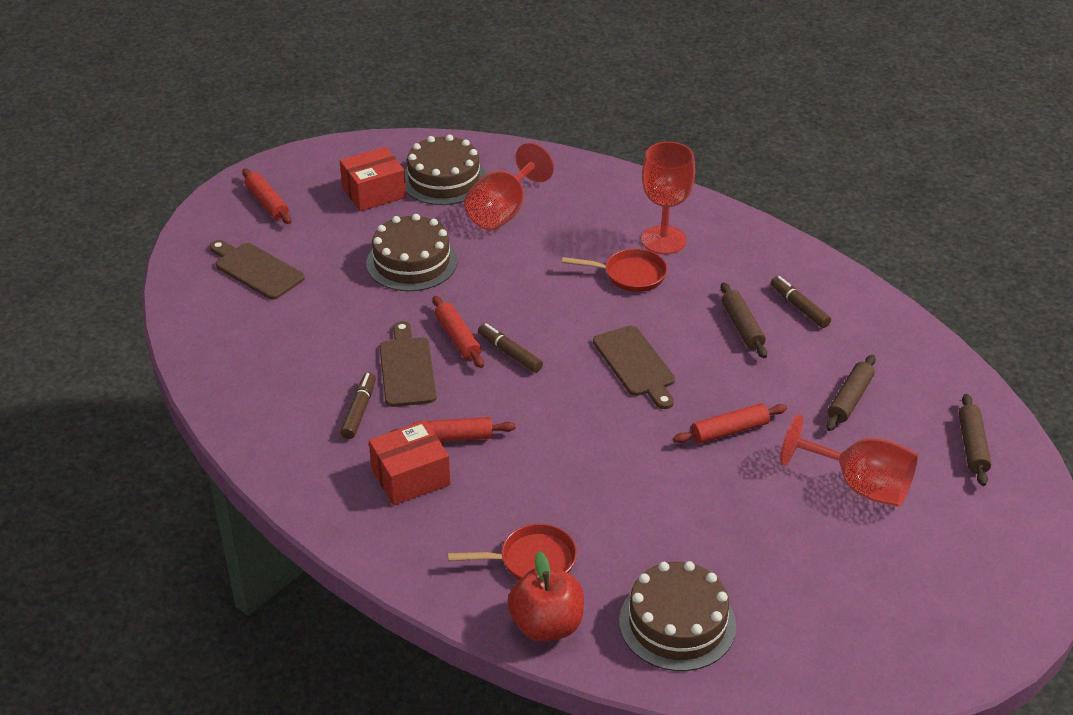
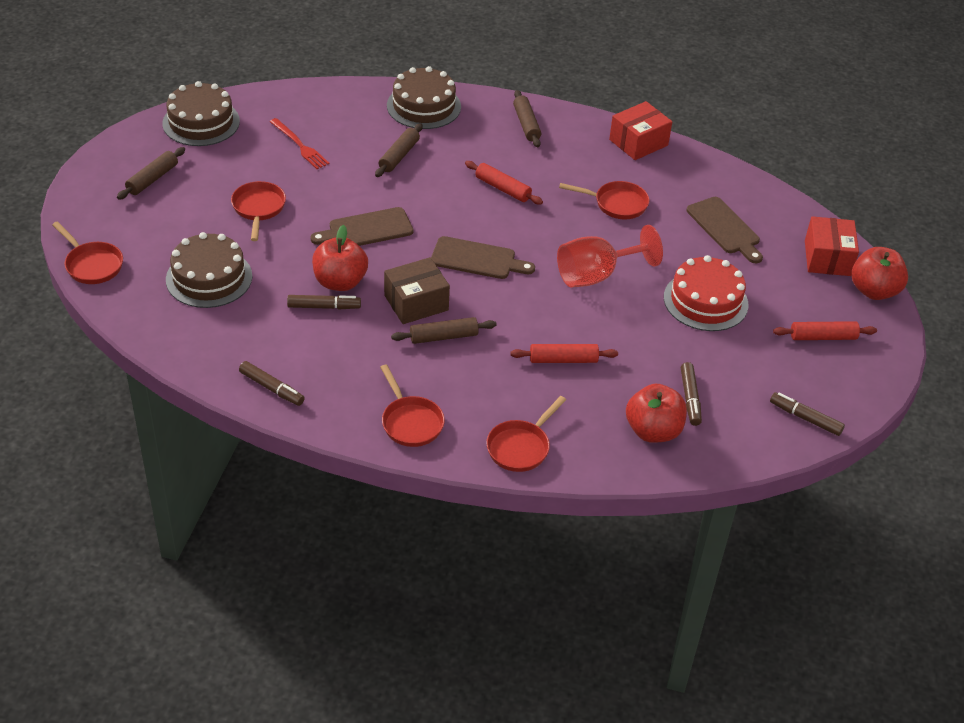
brown box: 0 -> 1
brown marker: 3 -> 4
brown rolling pin: 3 -> 4
red apple: 1 -> 3
red cake: 0 -> 1
red fork: 0 -> 1
red goblet: 3 -> 1
red pan: 2 -> 5
red rolling pin: 4 -> 3

